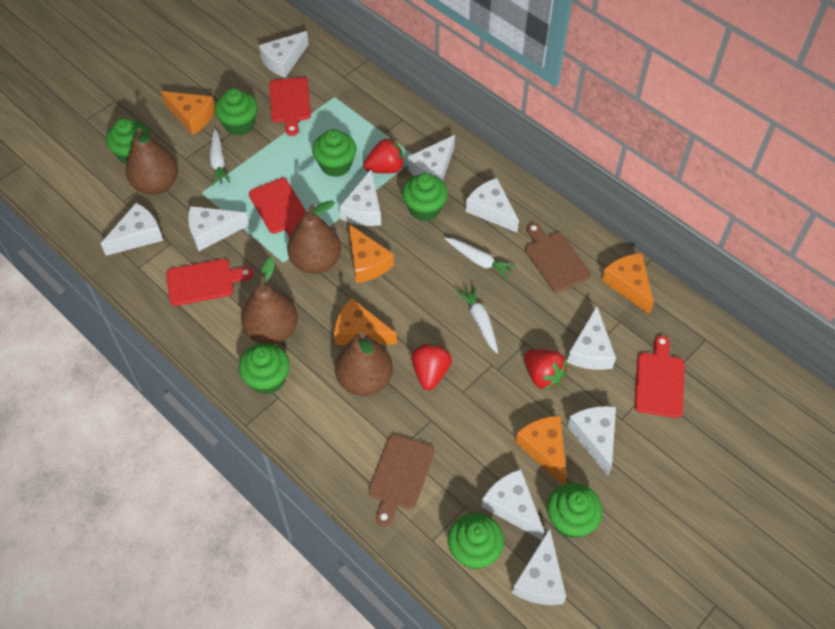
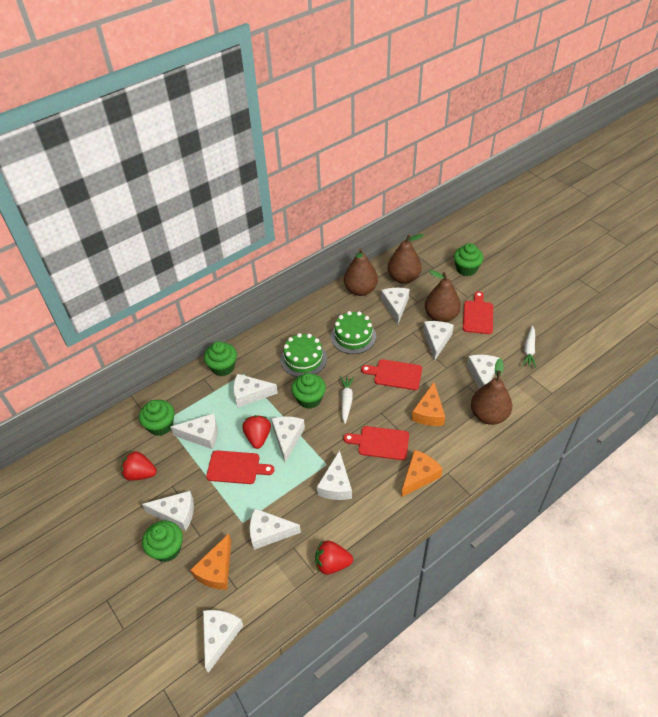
brown cutting board: 2 -> 0
green cake: 0 -> 2
green cupcake: 7 -> 5
orange cheese: 5 -> 3
white carrot: 3 -> 2

